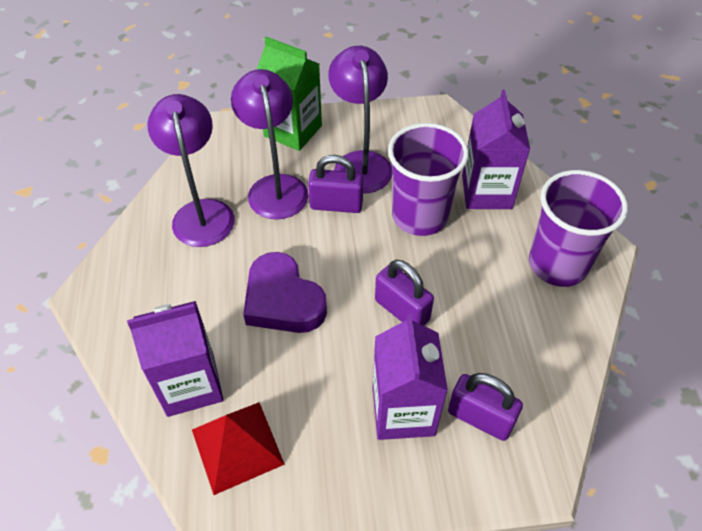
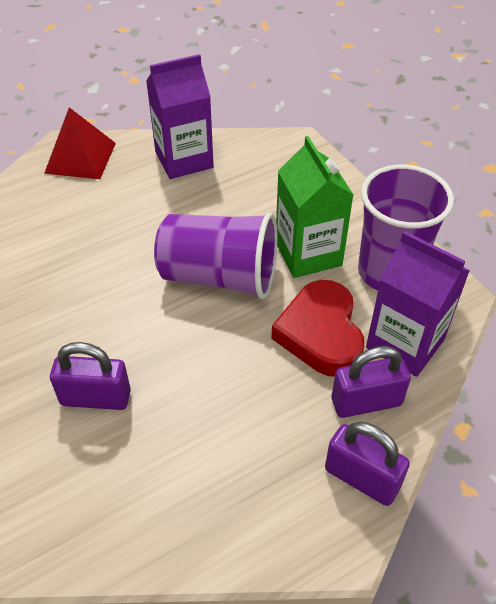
purple carton: 3 -> 2
purple heart: 1 -> 0
purple lamp: 3 -> 0
red heart: 0 -> 1

